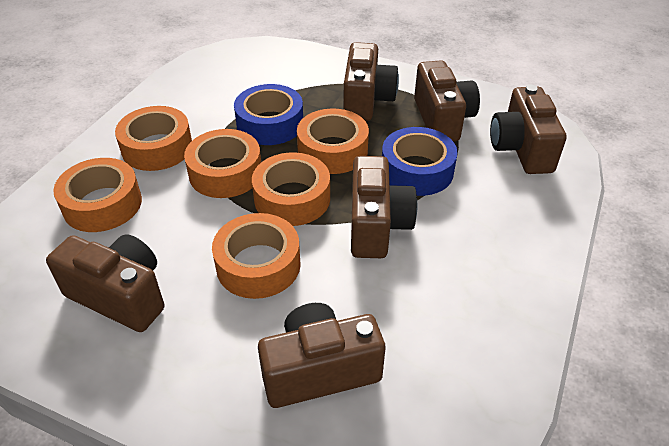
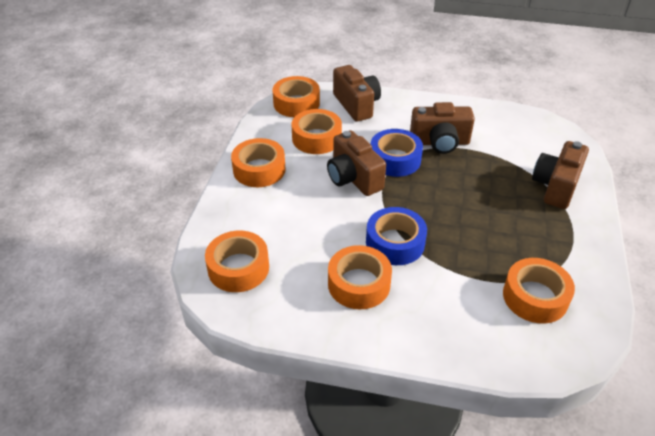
brown camera: 6 -> 4

